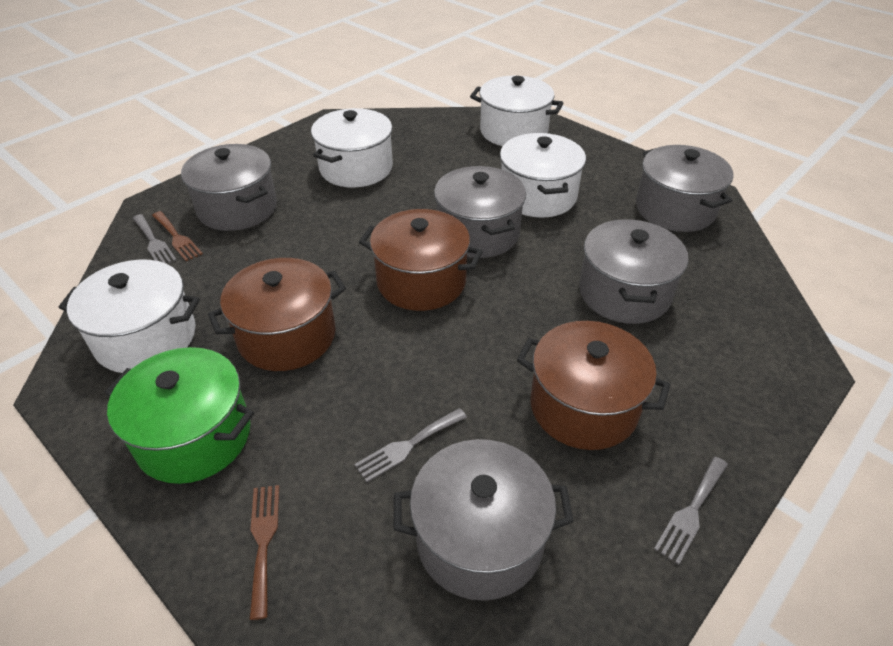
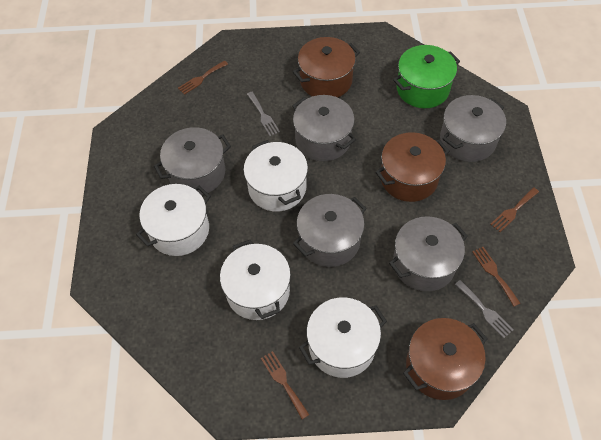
brown fork: 2 -> 4
grey fork: 3 -> 2

